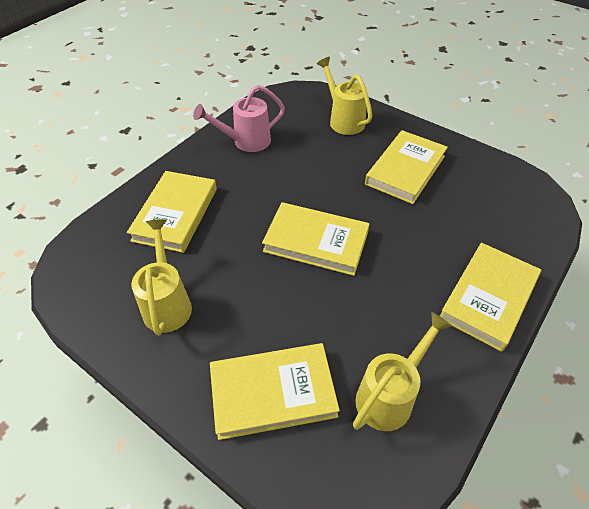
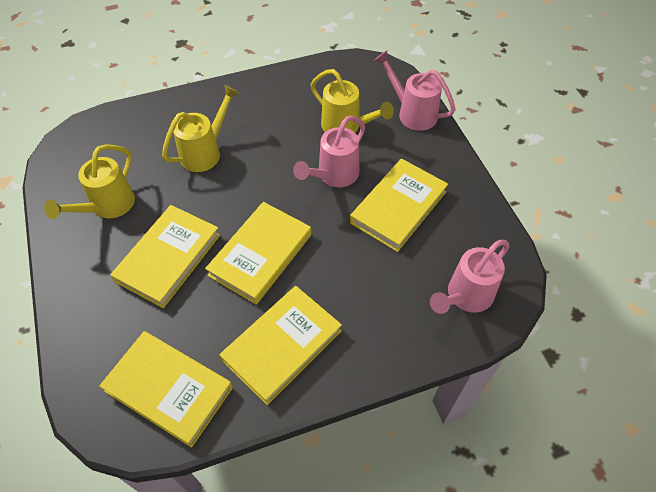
pink watering can: 1 -> 3

